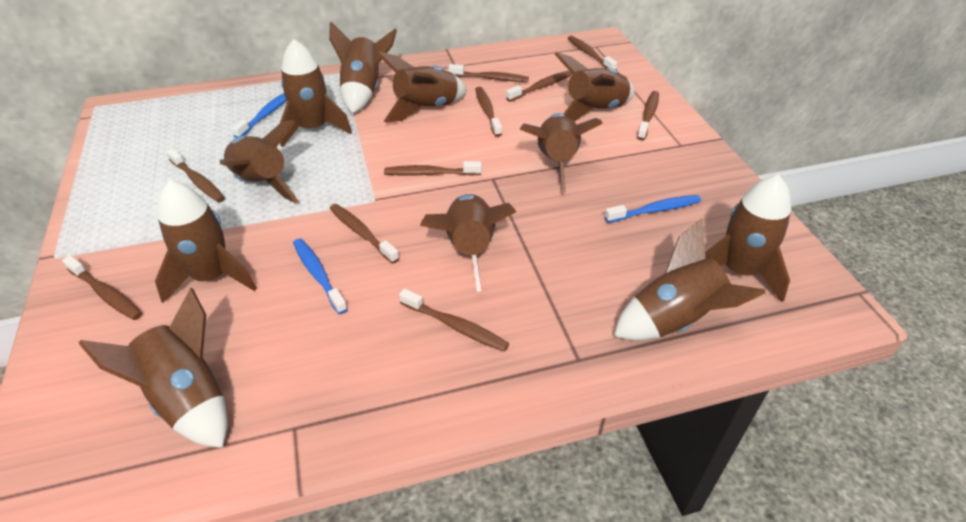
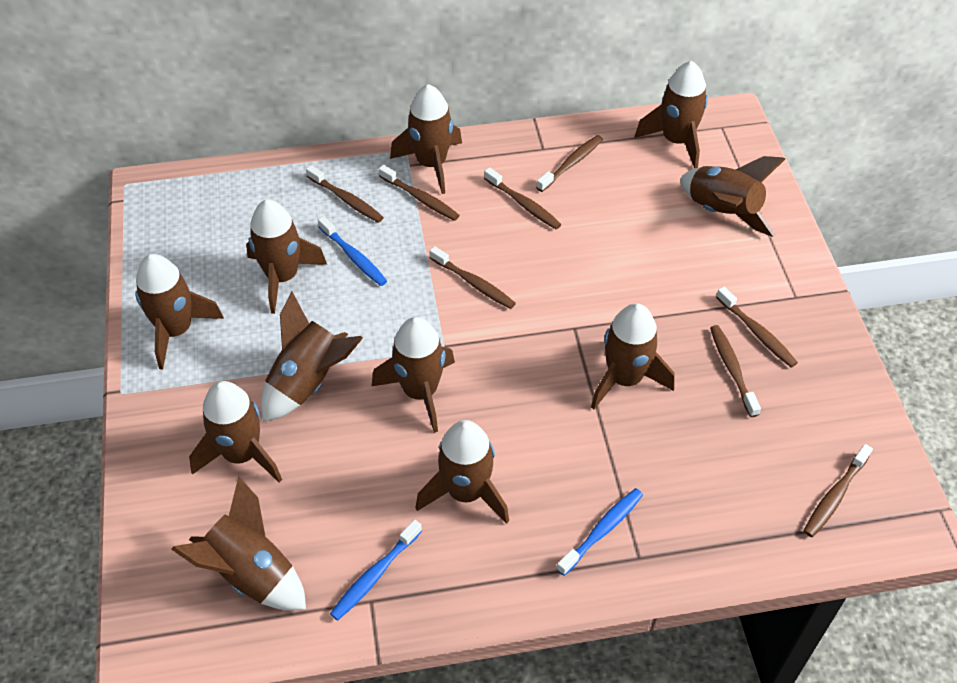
brown toothbrush: 10 -> 8

